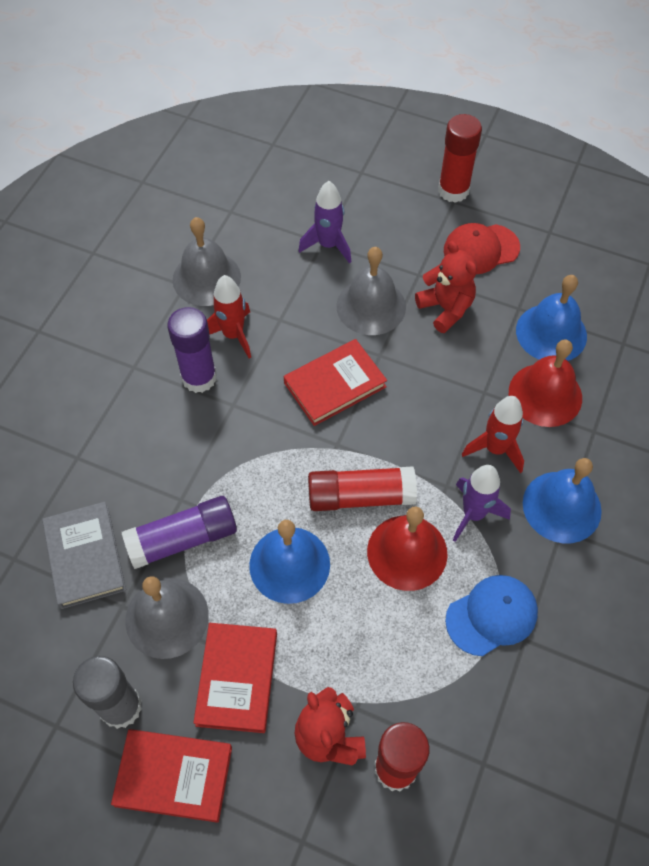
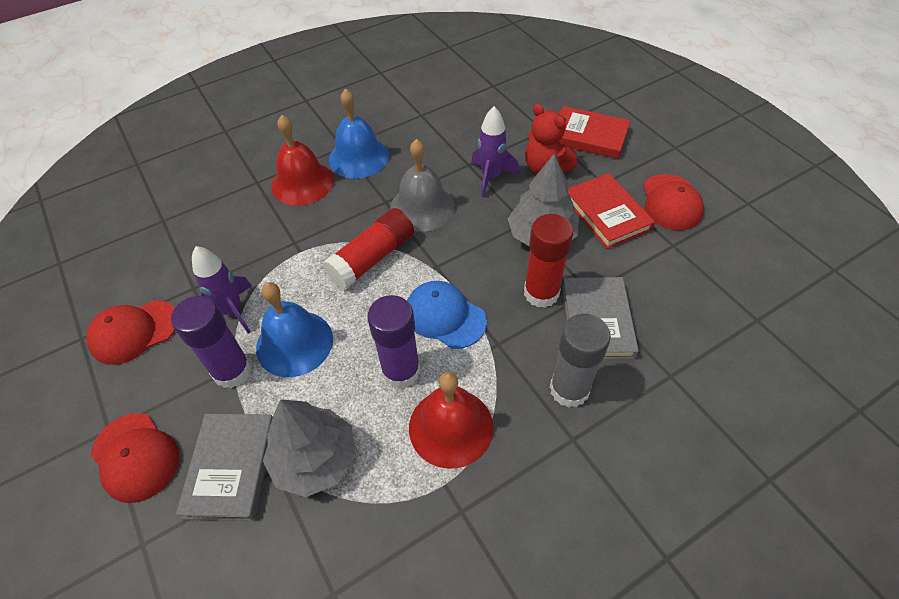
blue bell: 3 -> 2
grey bell: 3 -> 1
grey book: 1 -> 2
grey tree: 0 -> 2
red book: 3 -> 2
red cap: 1 -> 3
red glue stick: 3 -> 2
red rocket: 2 -> 0
red teddy bear: 2 -> 1

